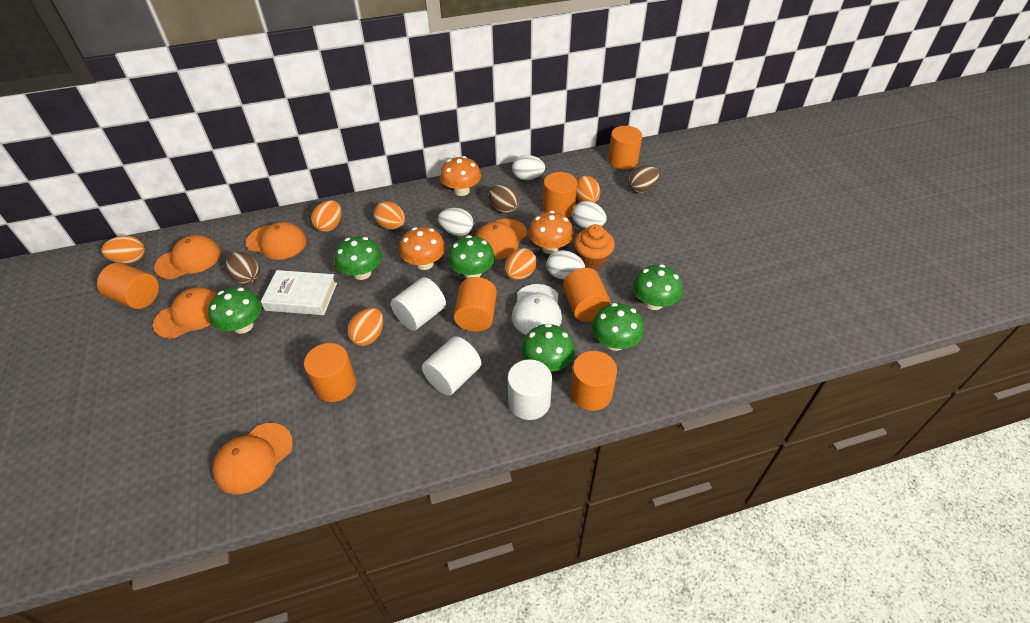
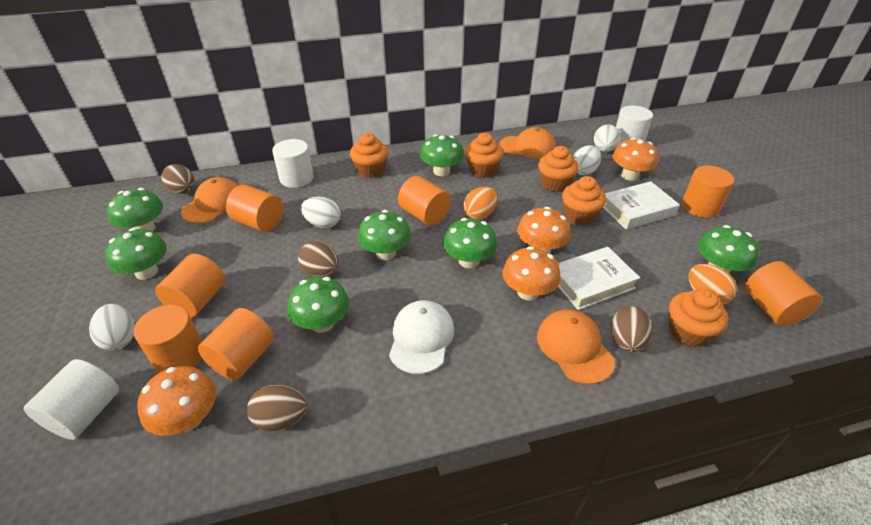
brown egg: 3 -> 4
green mushroom: 6 -> 7
orange cap: 5 -> 3
orange cupcake: 1 -> 5
orange egg: 6 -> 2
orange mushroom: 3 -> 4
white book: 1 -> 2

